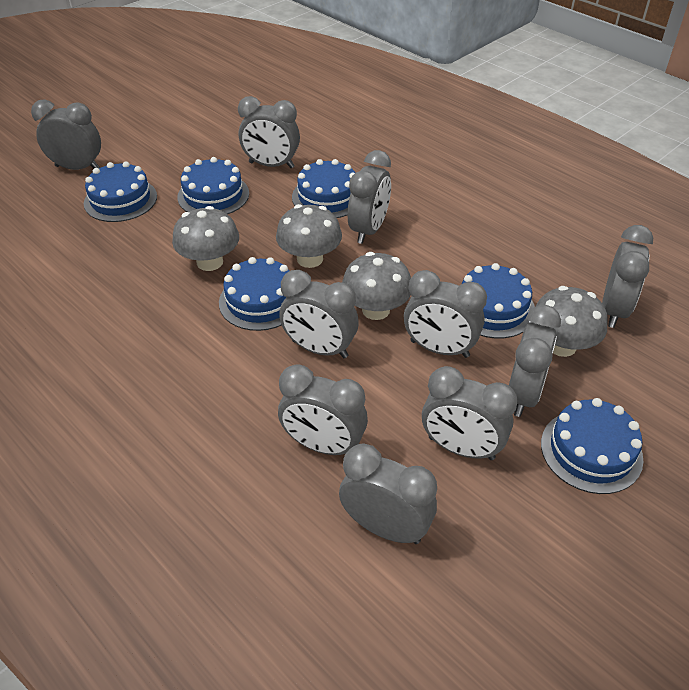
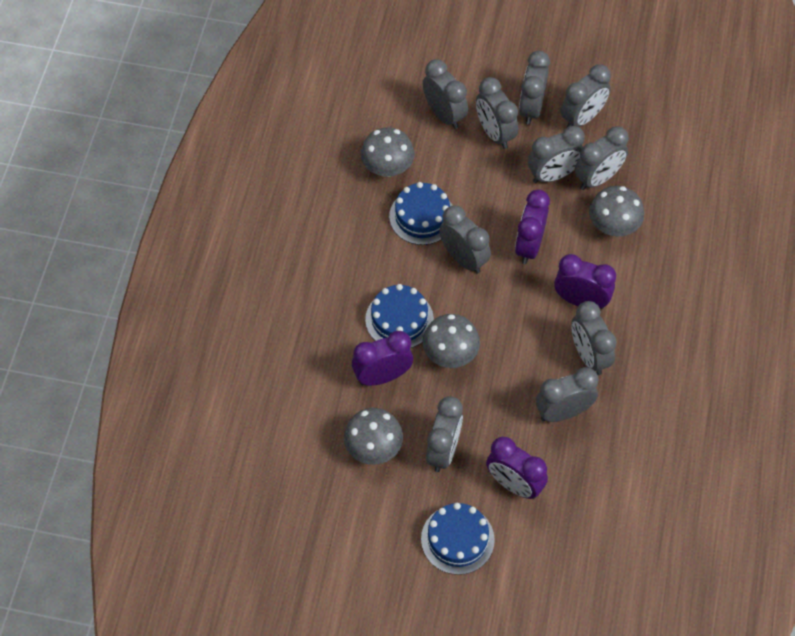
blue cake: 6 -> 3
purple clock: 0 -> 4

